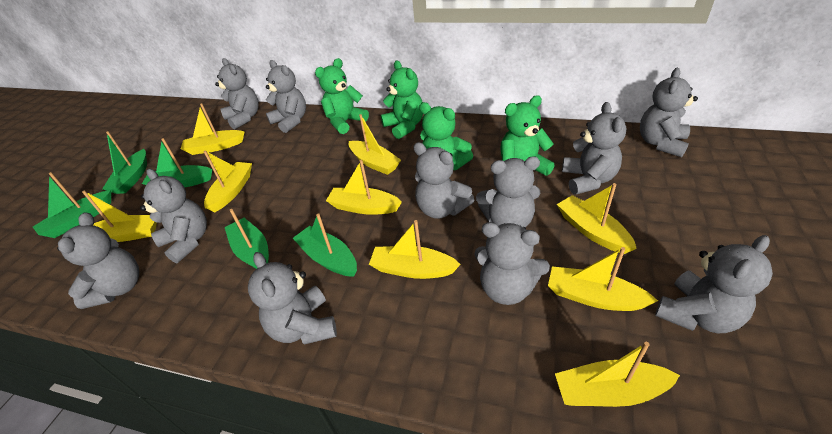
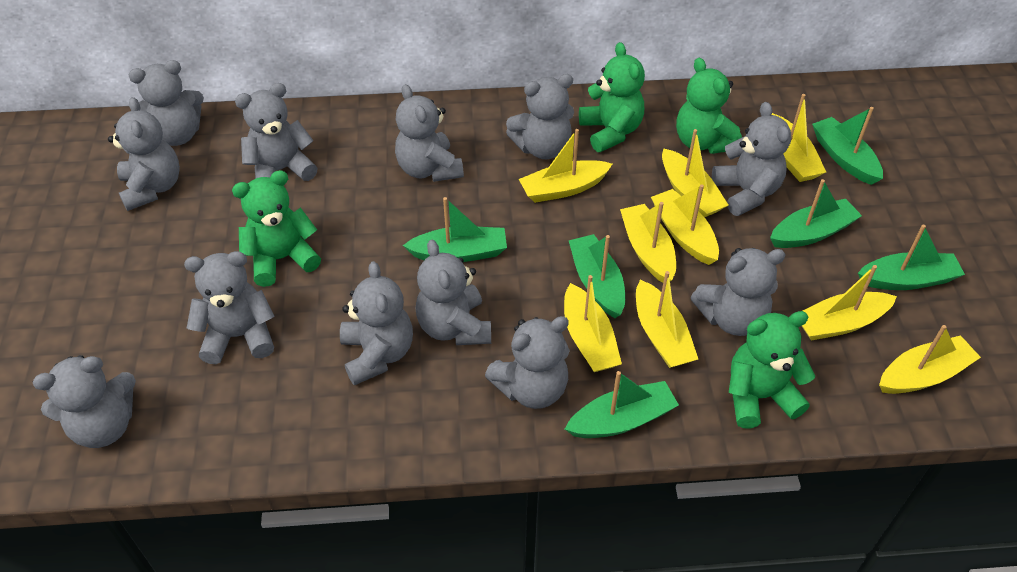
green boat: 5 -> 6
grey teddy bear: 11 -> 12

